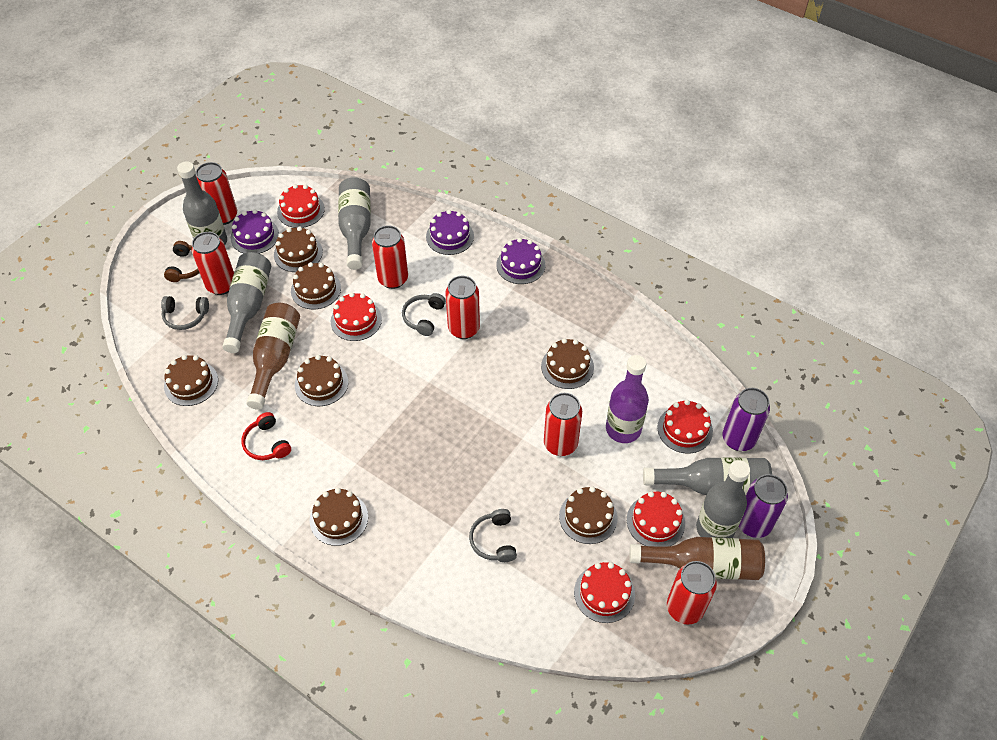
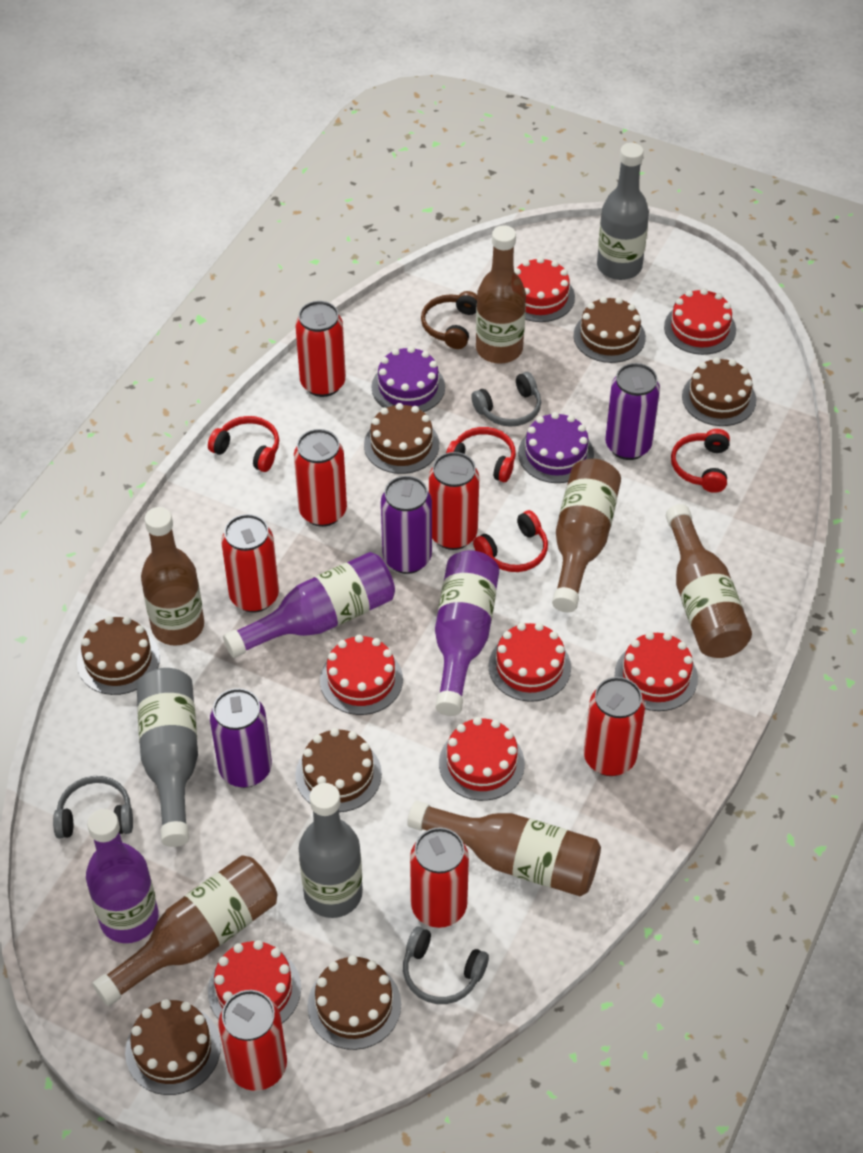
brown bottle: 2 -> 6
grey bottle: 5 -> 3
purple bottle: 1 -> 3
purple cake: 3 -> 2
purple can: 2 -> 3
red cake: 5 -> 7
red can: 6 -> 7
red headphones: 1 -> 4

